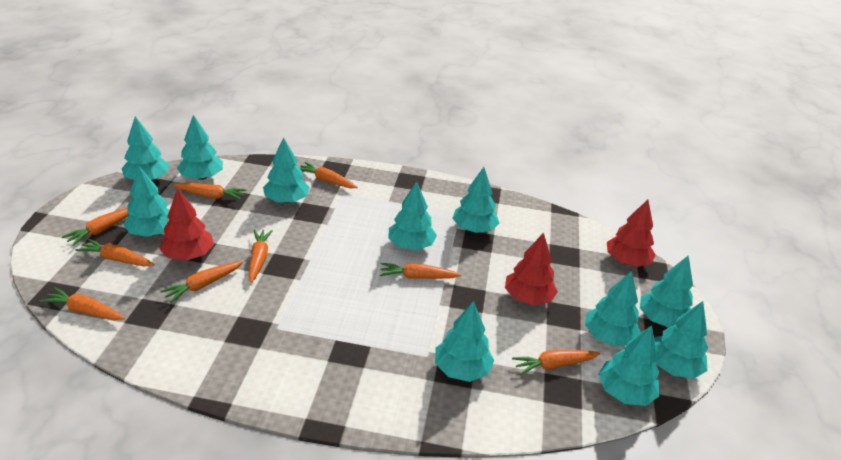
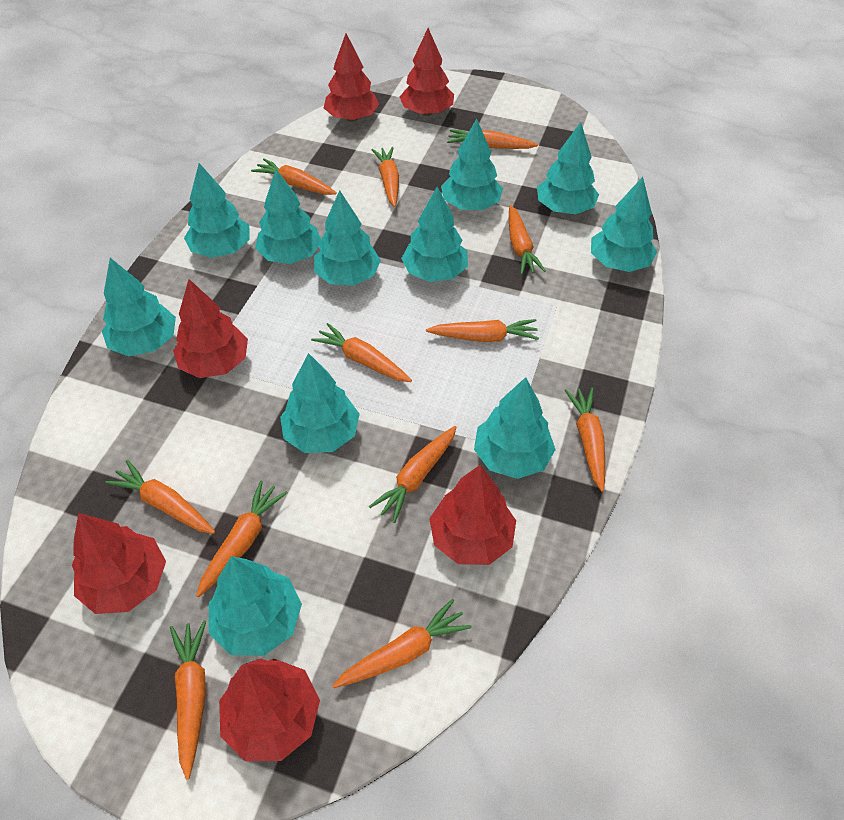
orange carrot: 9 -> 12
red tree: 3 -> 6

